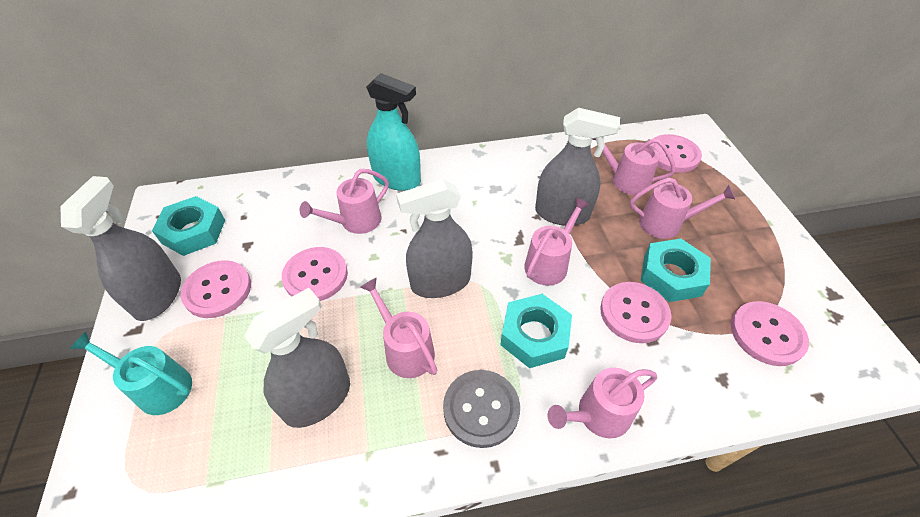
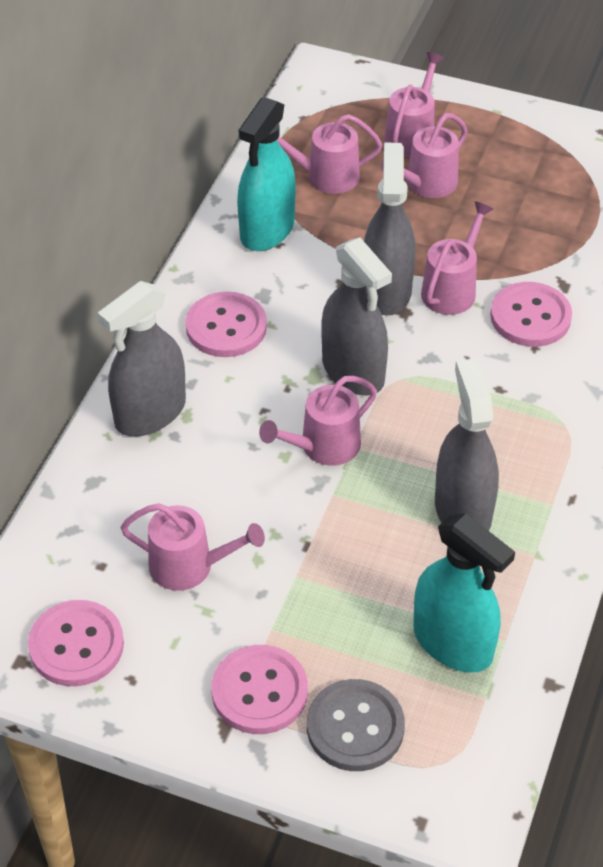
pink button: 5 -> 4
turquoise nut: 3 -> 0
turquoise spray bottle: 1 -> 2
turquoise watering can: 1 -> 0

